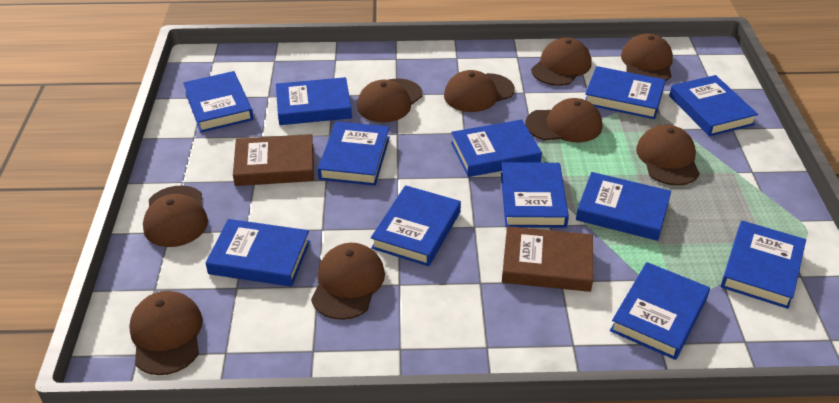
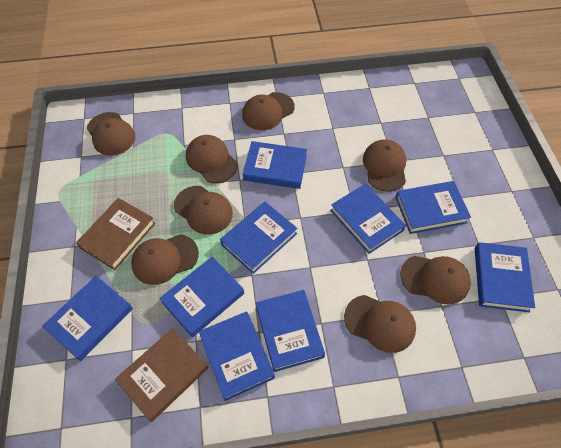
blue book: 12 -> 9
brown cap: 9 -> 8

